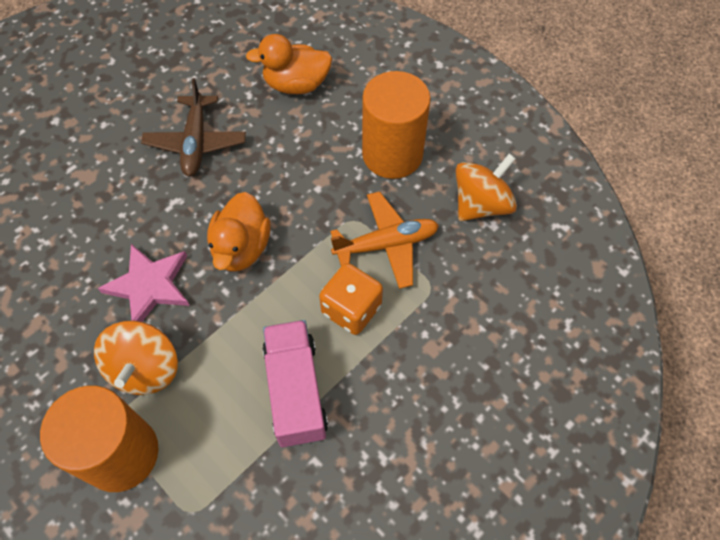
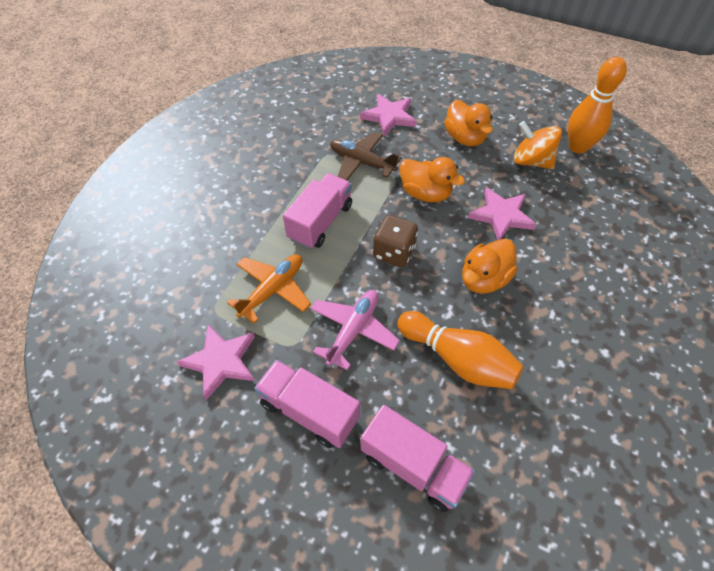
brown dice: 0 -> 1
orange bowling pin: 0 -> 2
orange cylinder: 2 -> 0
orange dice: 1 -> 0
orange duck: 2 -> 3
orange spinning top: 2 -> 1
pink plane: 0 -> 1
pink star: 1 -> 3
pink truck: 1 -> 3

